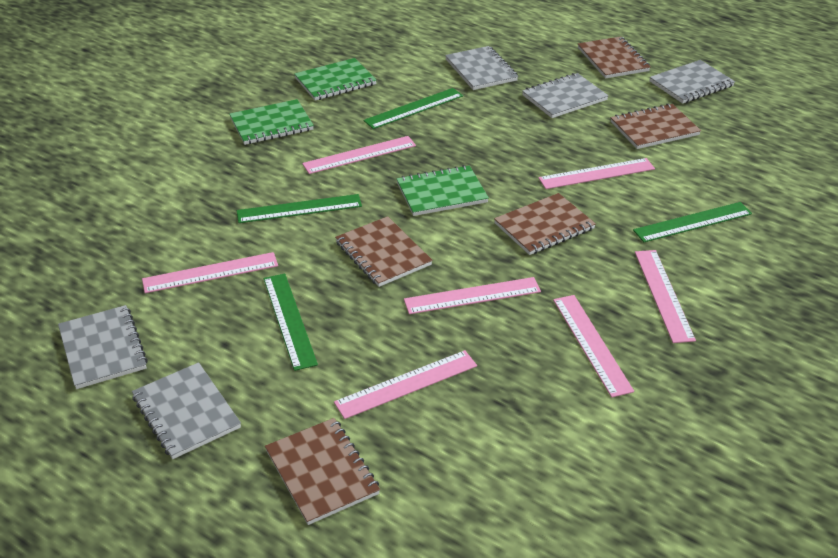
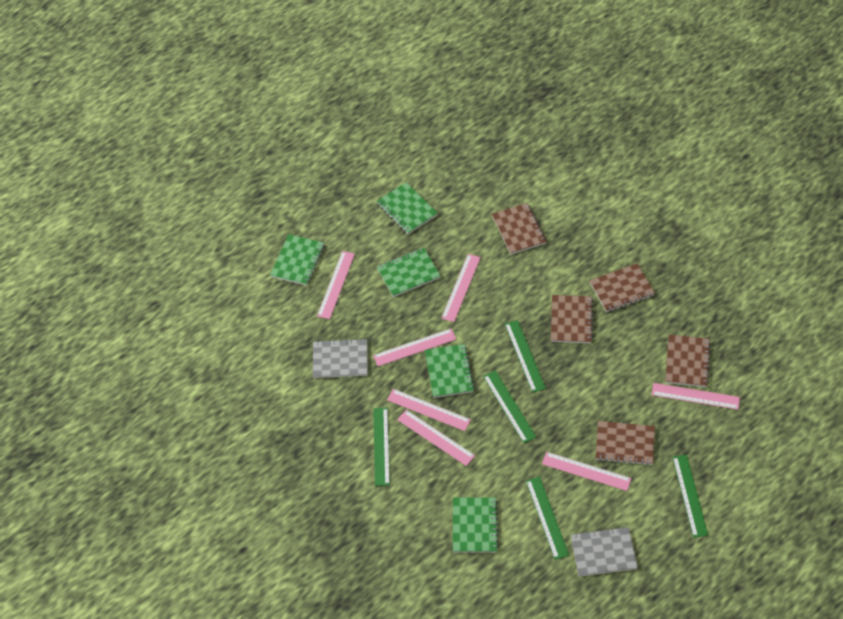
green notebook: 3 -> 5
green ruler: 4 -> 5
grey notebook: 5 -> 2

